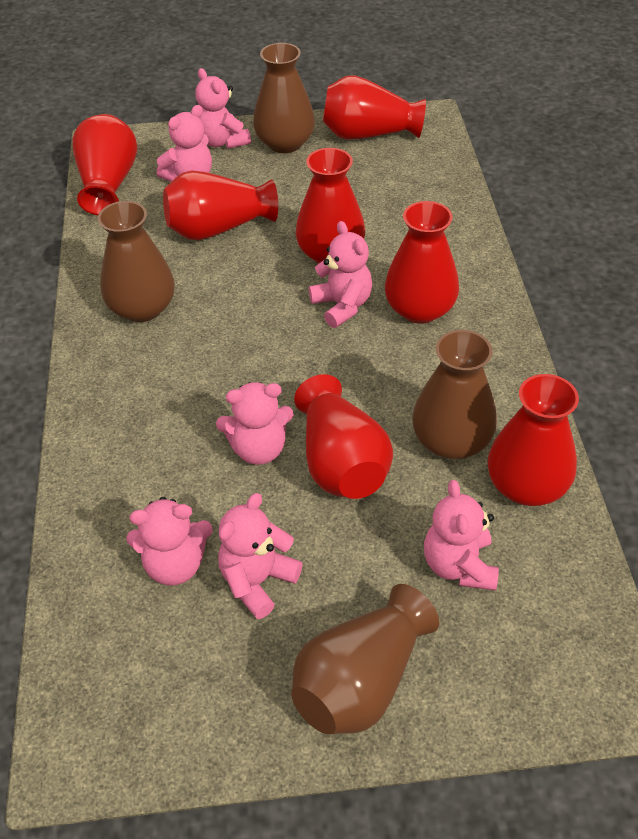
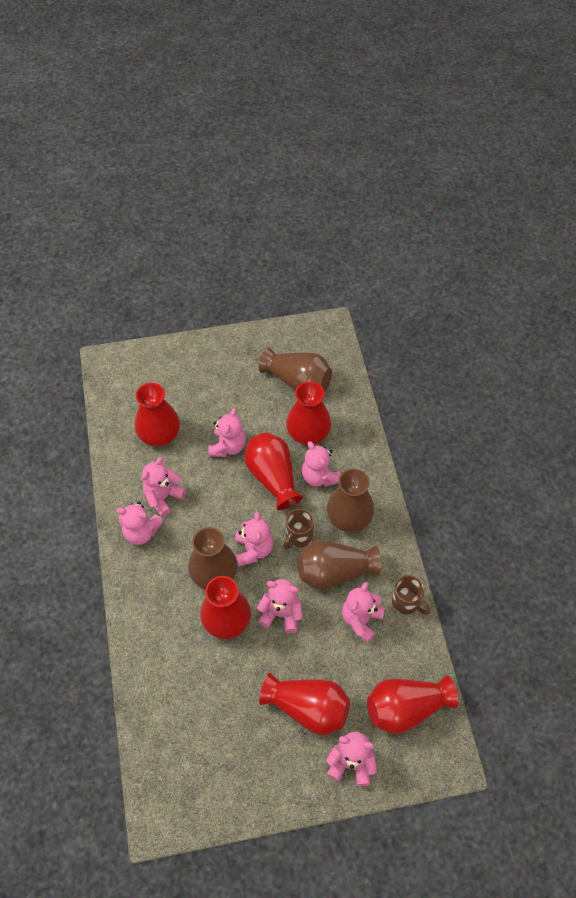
brown mug: 0 -> 2
pink teddy bear: 7 -> 8
red vase: 7 -> 6

